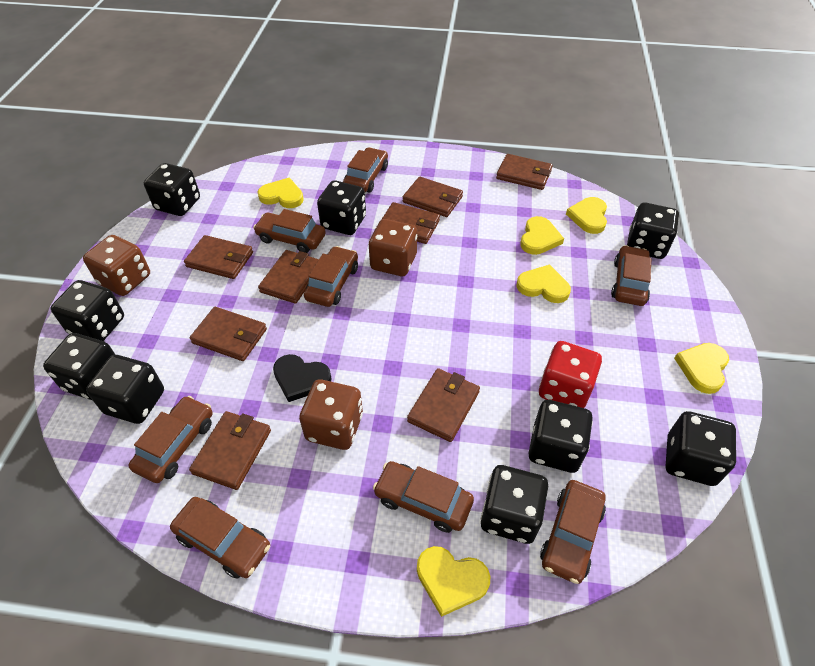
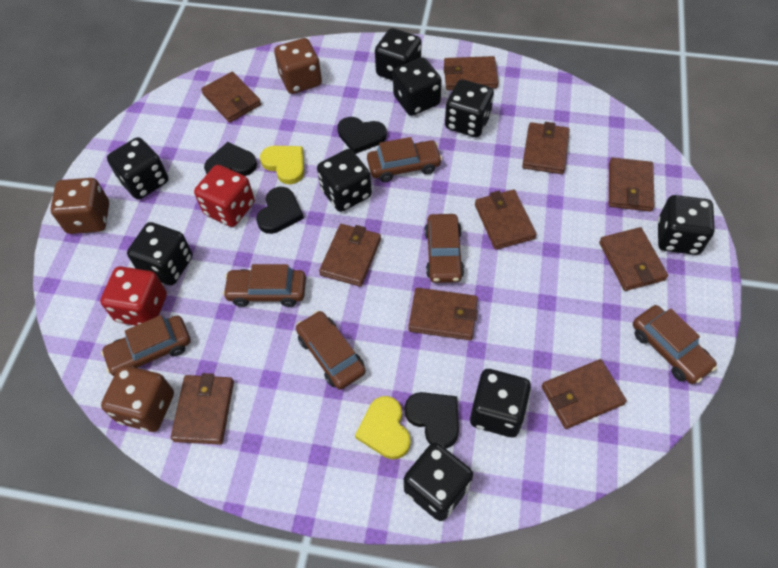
black heart: 1 -> 4
brown car: 8 -> 6
brown wallet: 8 -> 10
red dice: 1 -> 2
yellow heart: 6 -> 2

